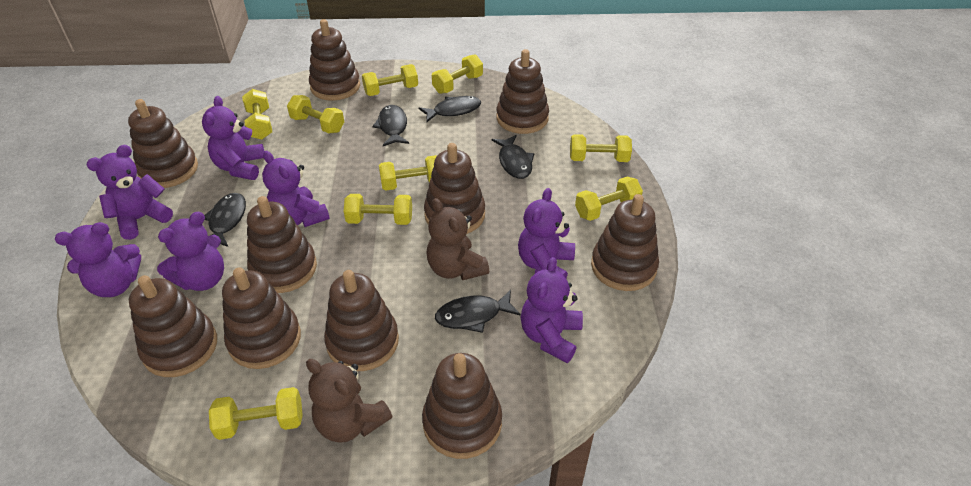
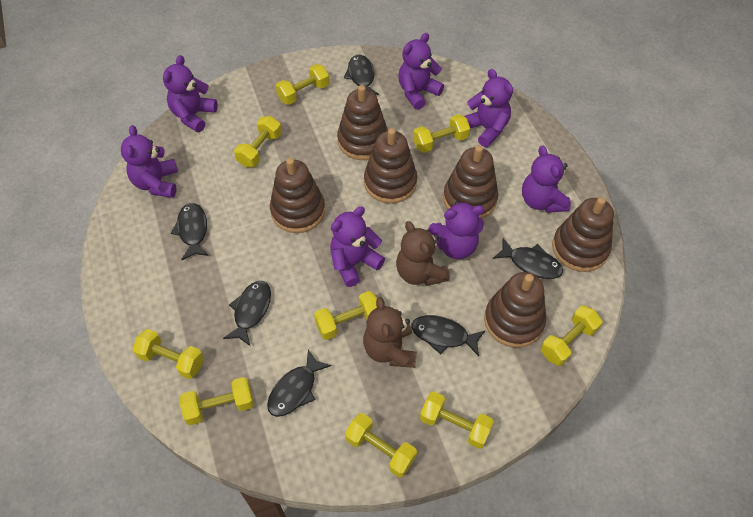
black fish: 5 -> 6
brown stacking toy: 10 -> 6

